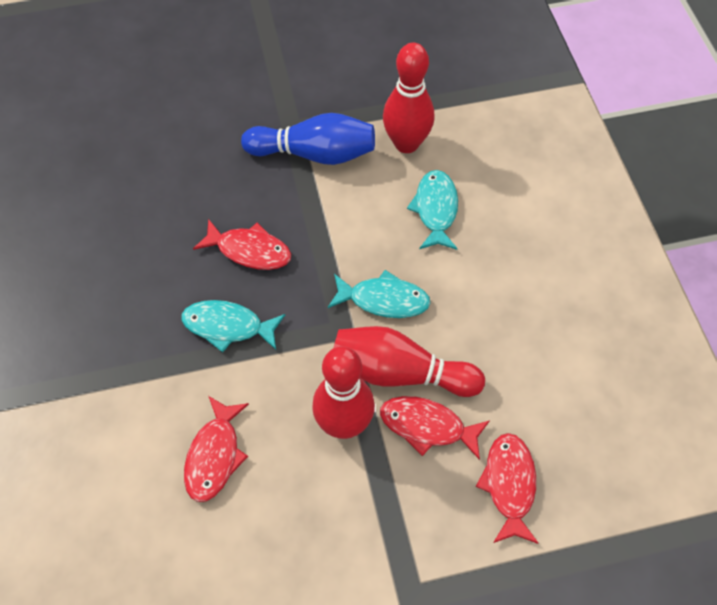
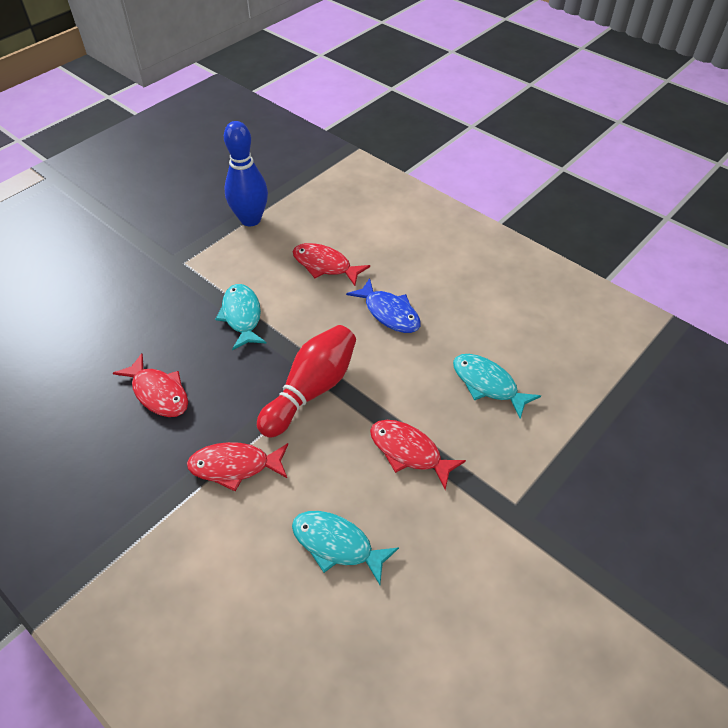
blue fish: 0 -> 1
red bowling pin: 3 -> 1

